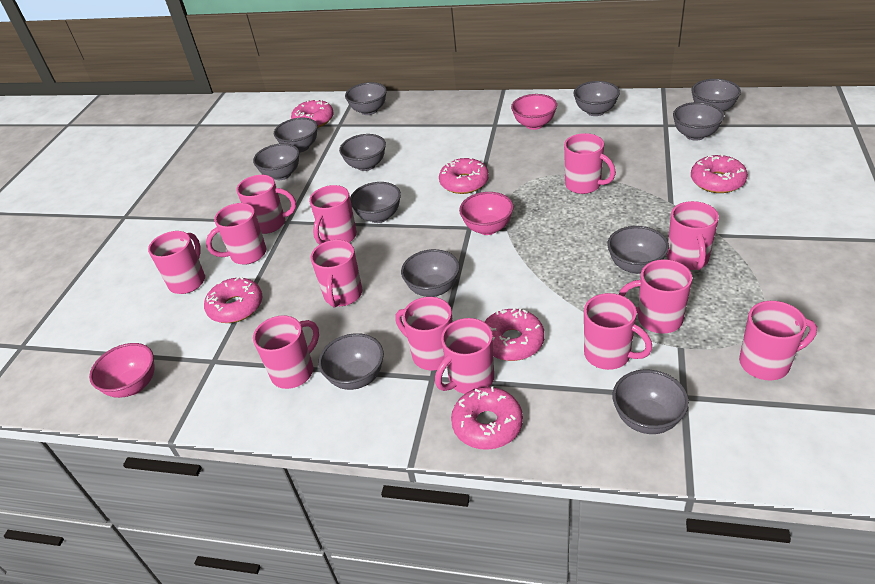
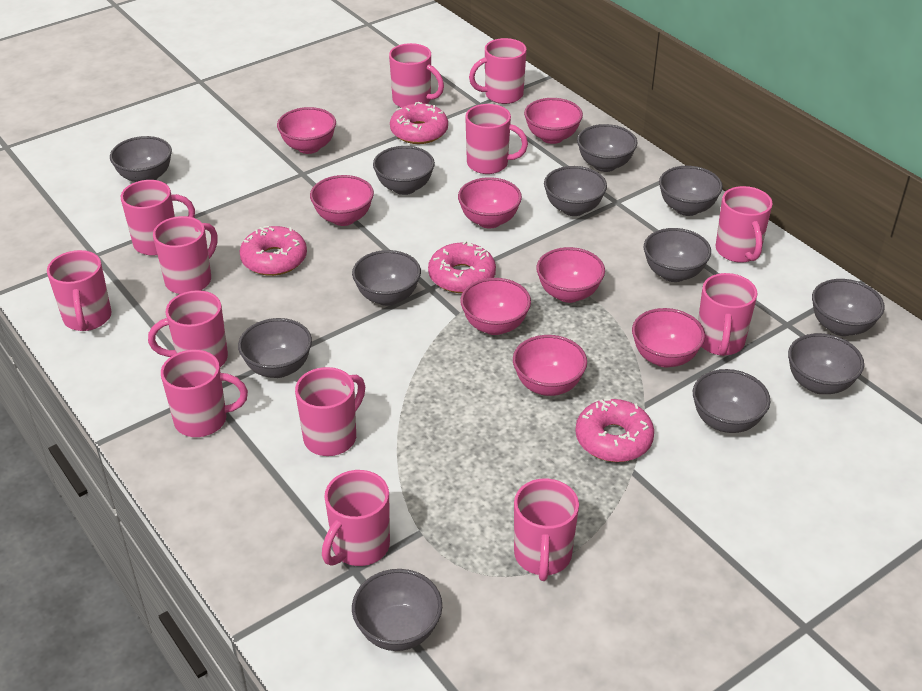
pink bowl: 3 -> 8
pink donut: 6 -> 4

